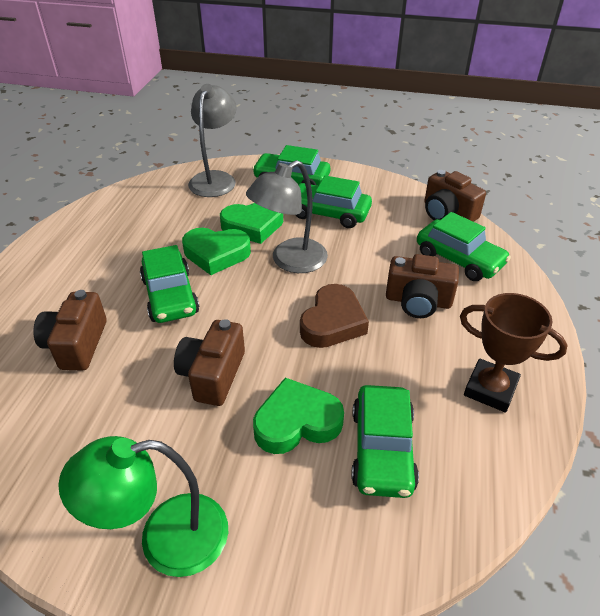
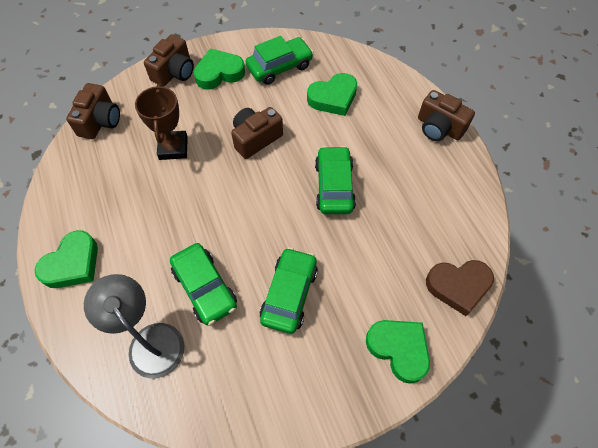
green car: 5 -> 4
green heart: 3 -> 4
green lamp: 1 -> 0
grey lamp: 2 -> 1

